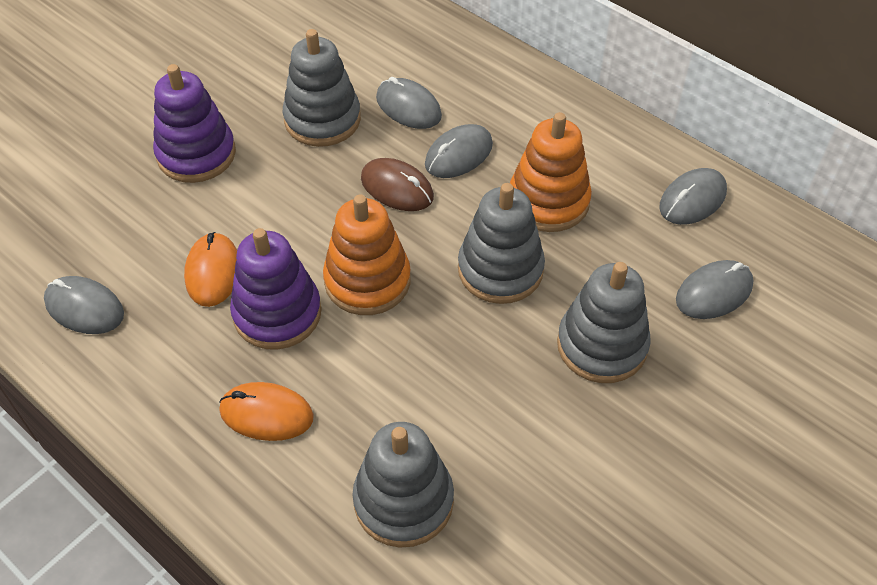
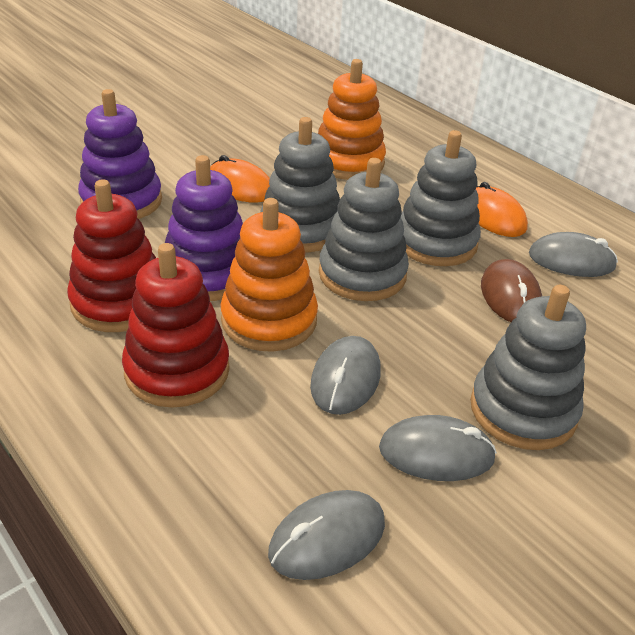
grey mouse: 5 -> 4
red stacking toy: 0 -> 2

